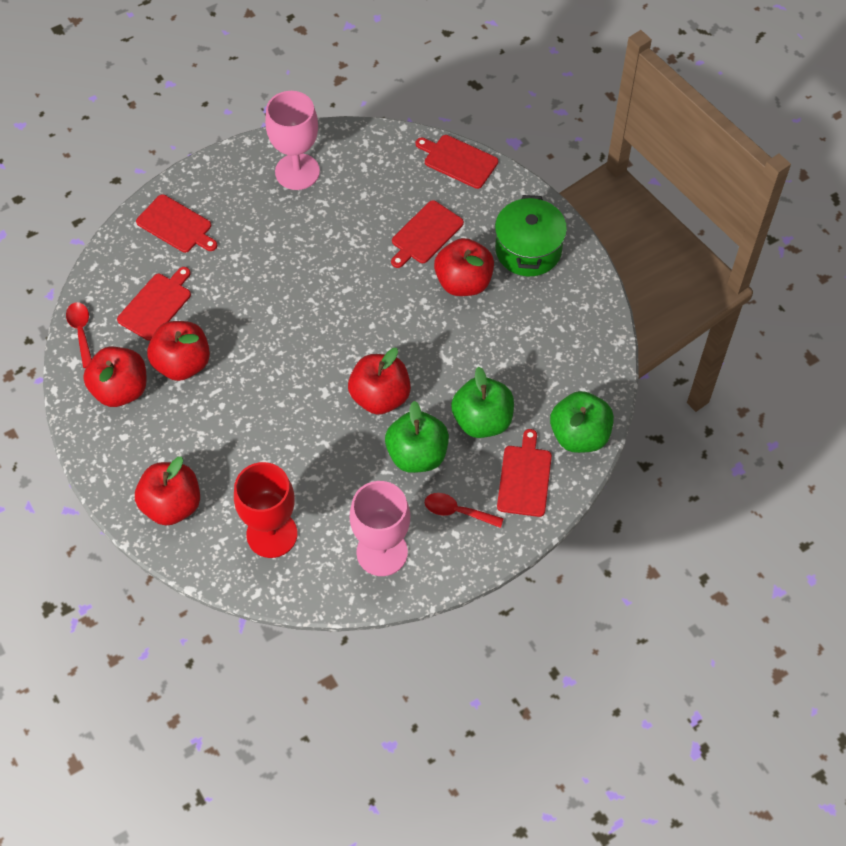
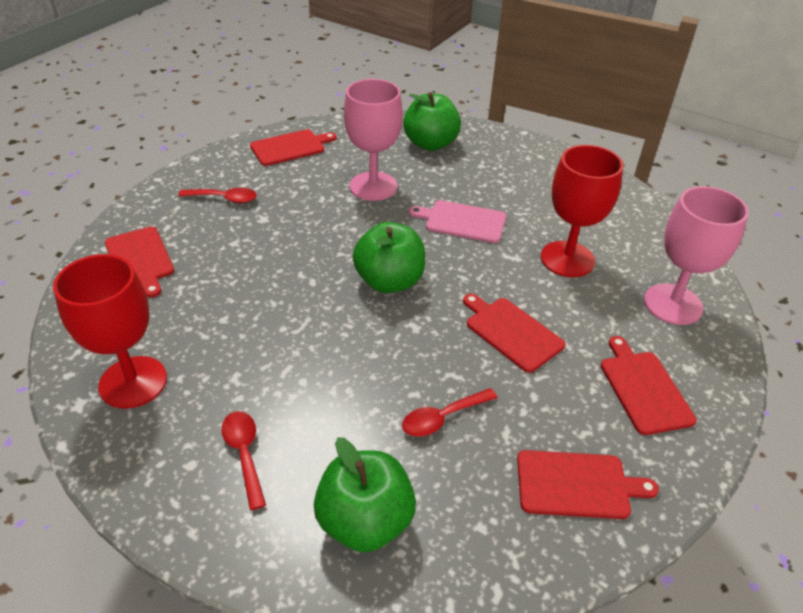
green pot: 1 -> 0
pink cutting board: 0 -> 1
red apple: 5 -> 0
red goblet: 1 -> 2
red spoon: 2 -> 3

